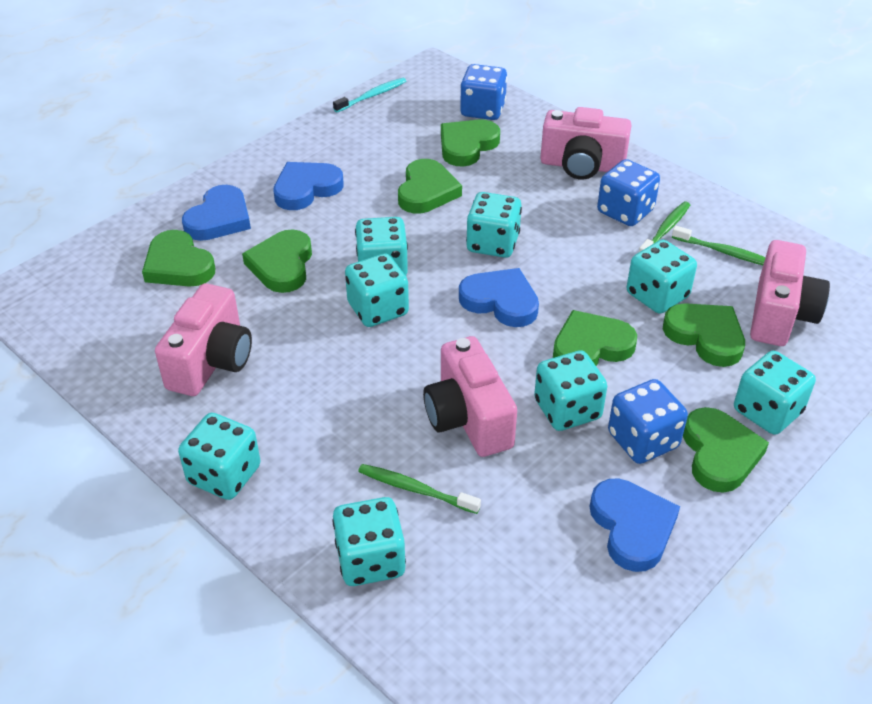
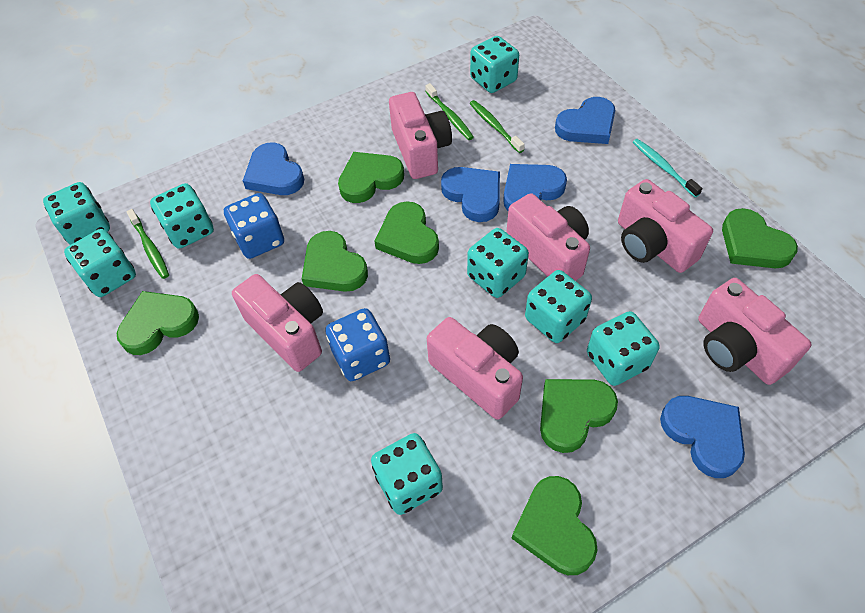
blue dice: 3 -> 2
blue heart: 4 -> 5
pink camera: 4 -> 6

